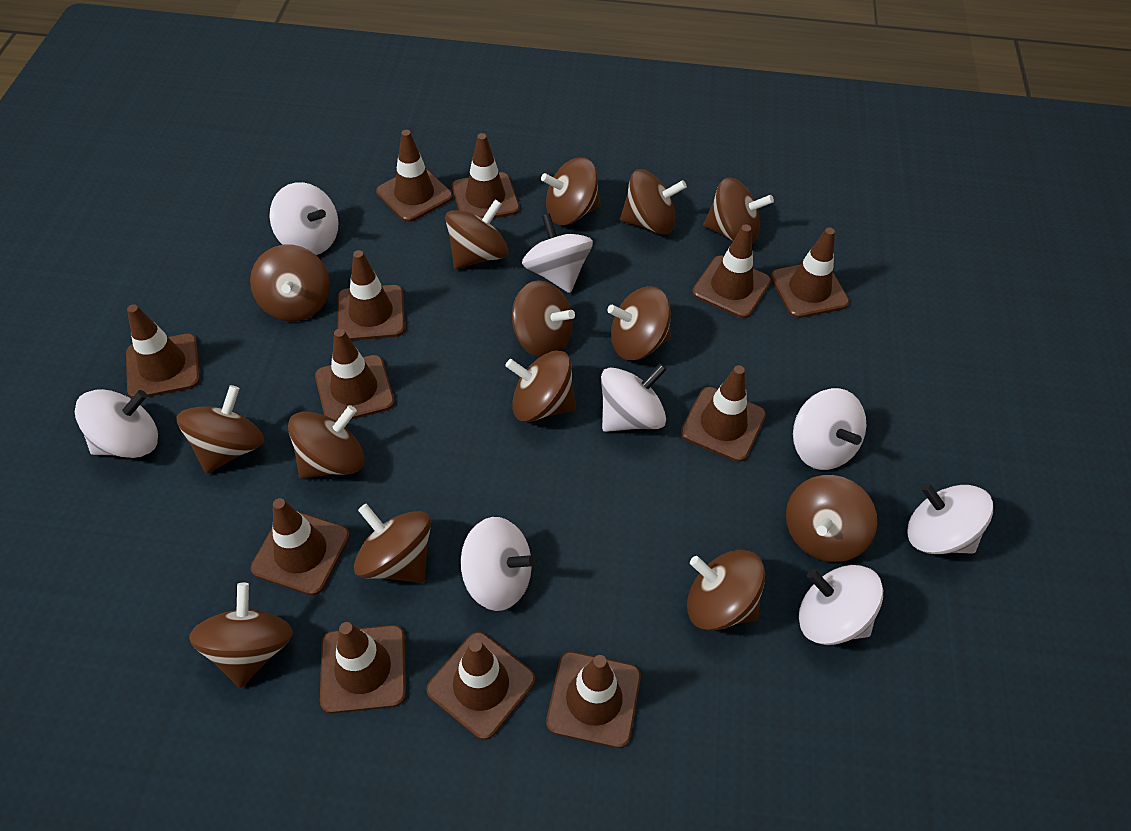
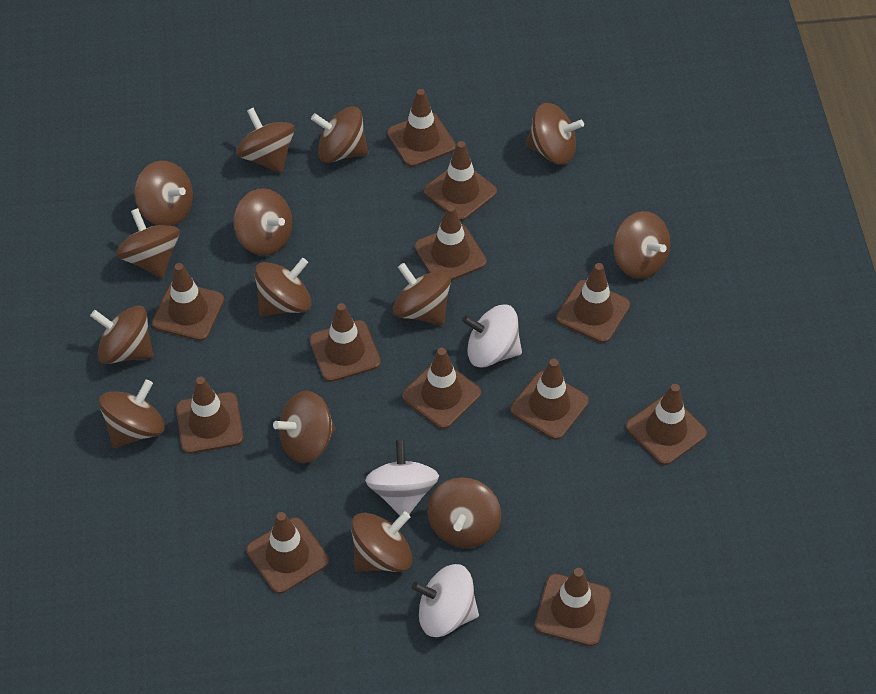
white spinning top: 8 -> 3

